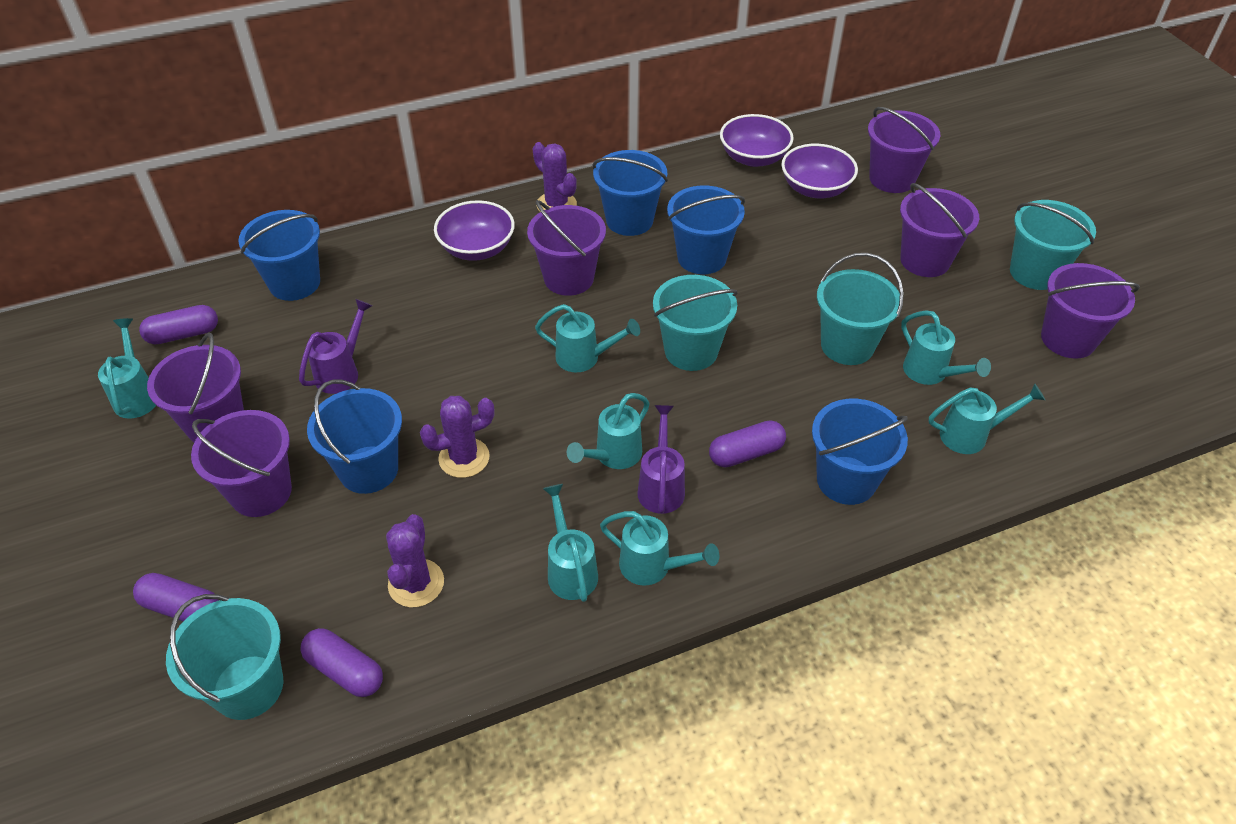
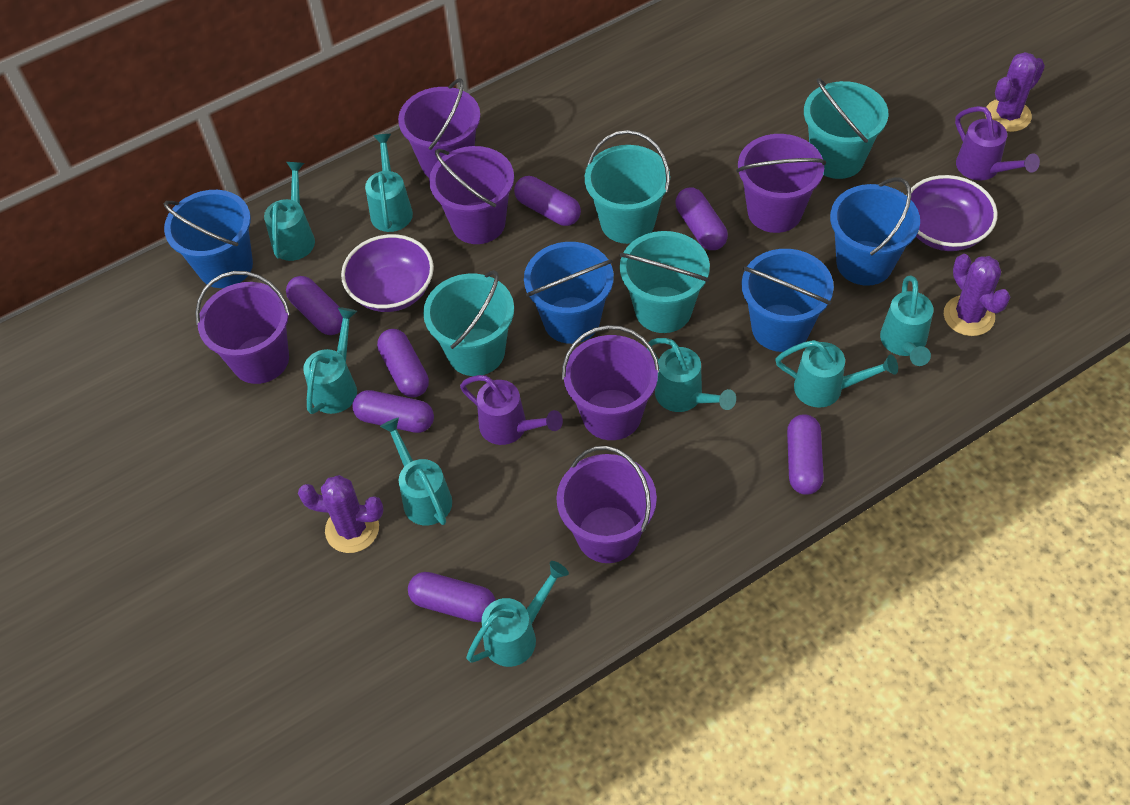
blue bucket: 5 -> 4
purple bowl: 3 -> 2
purple capsule: 4 -> 7
turquoise watering can: 7 -> 8

